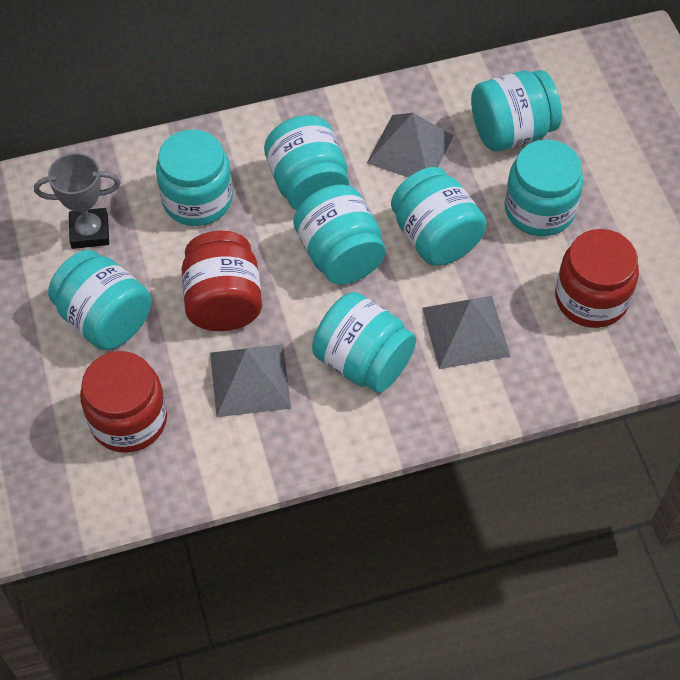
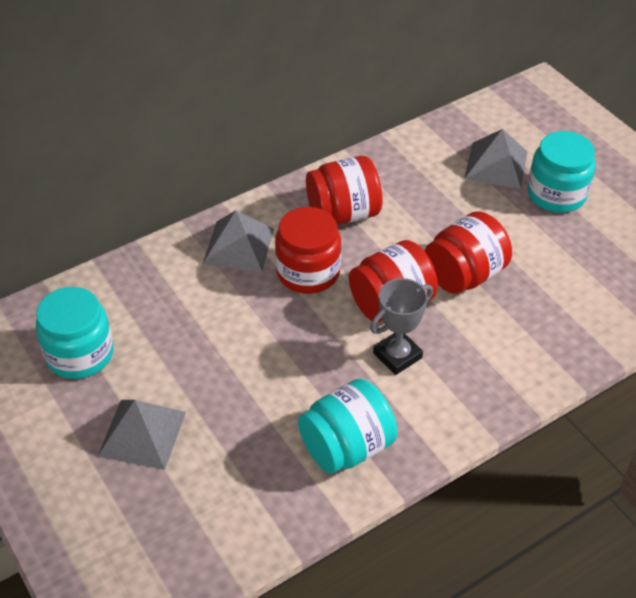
red jar: 3 -> 4
turquoise jar: 8 -> 3

